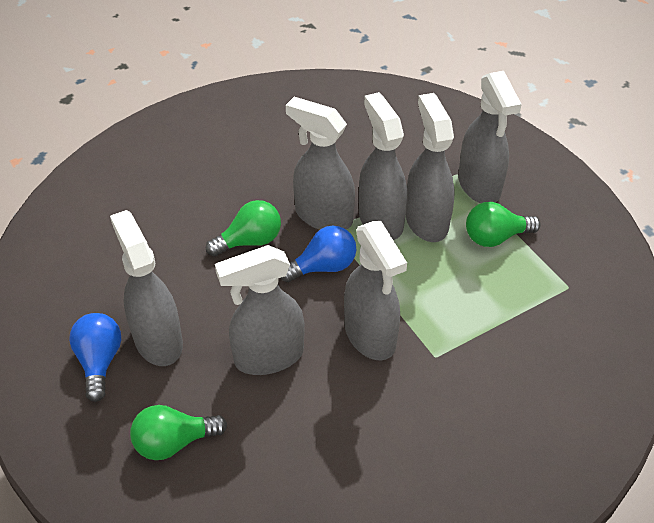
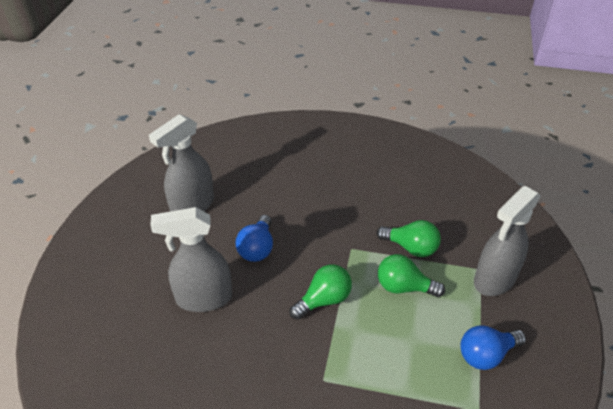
grey spray bottle: 7 -> 3

